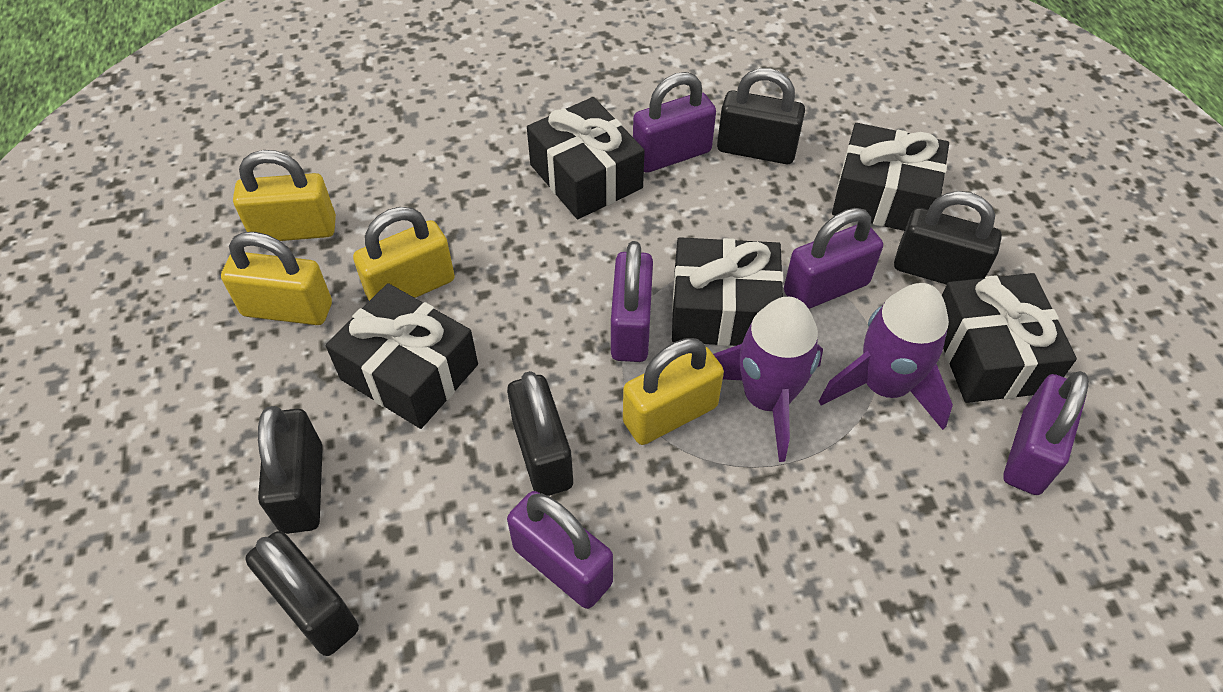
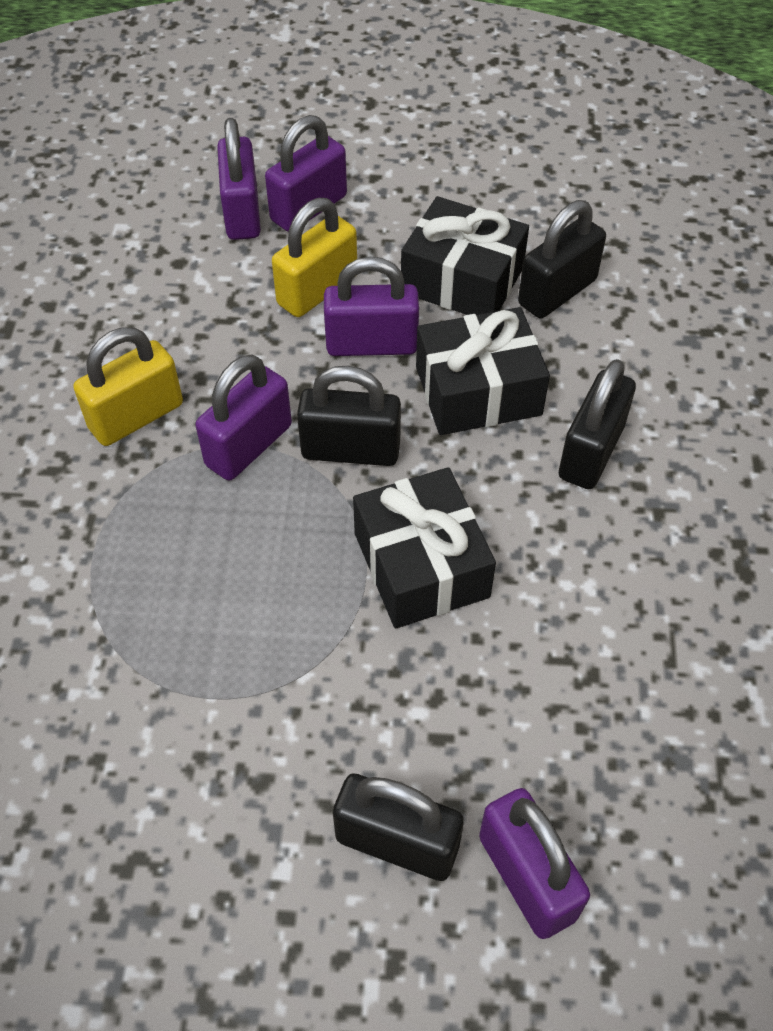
black gift: 5 -> 3
black padlock: 5 -> 4
purple rocket: 2 -> 0
yellow padlock: 4 -> 2

